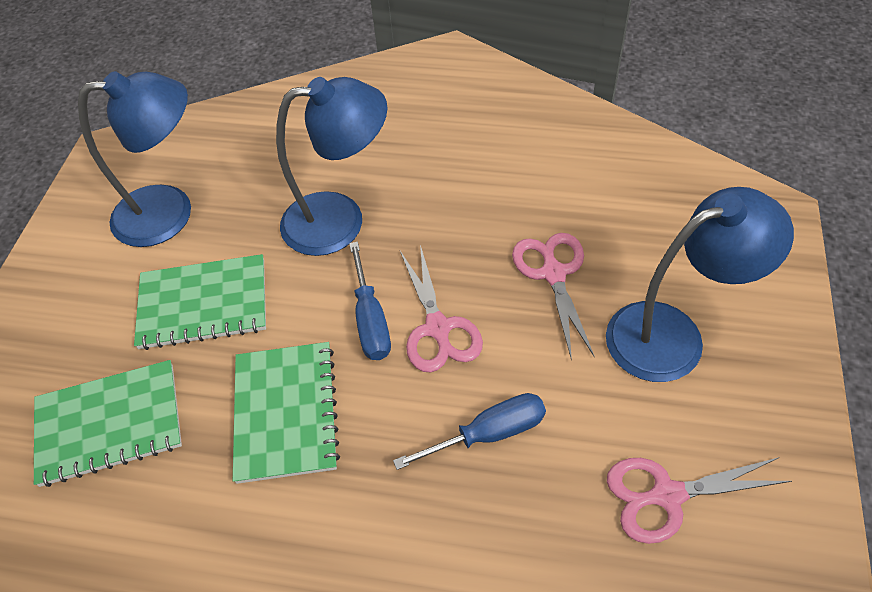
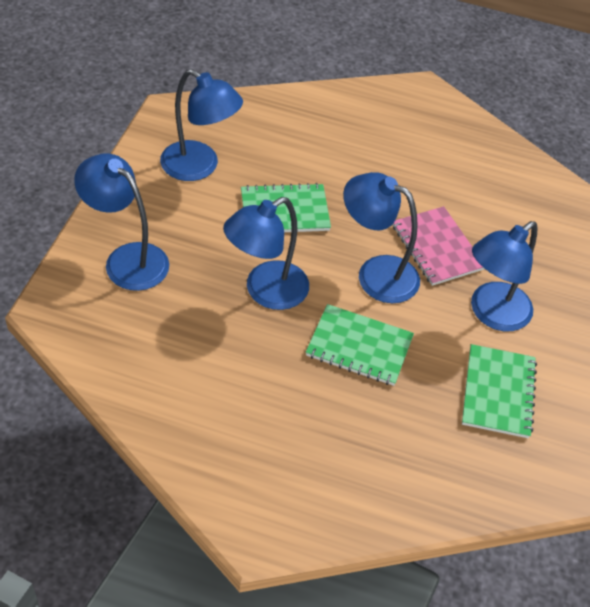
blue lamp: 3 -> 5
blue screwdriver: 2 -> 0
pink notebook: 0 -> 1
pink scissors: 3 -> 0

